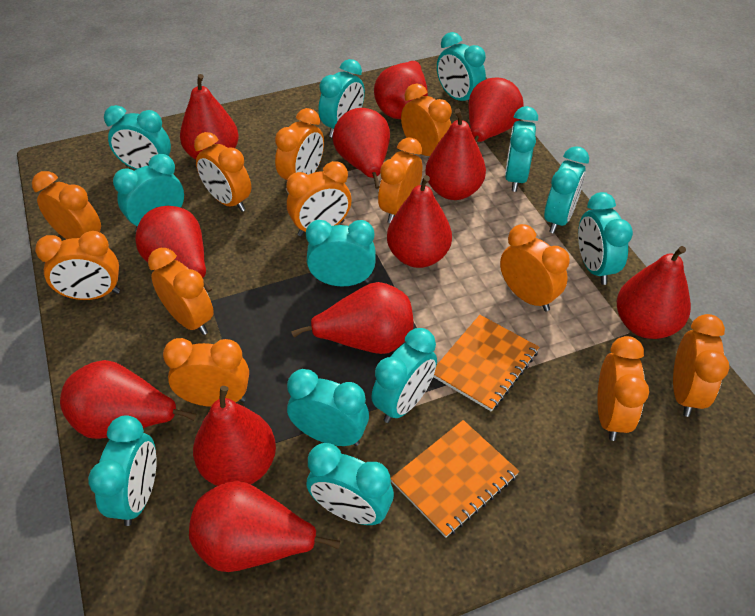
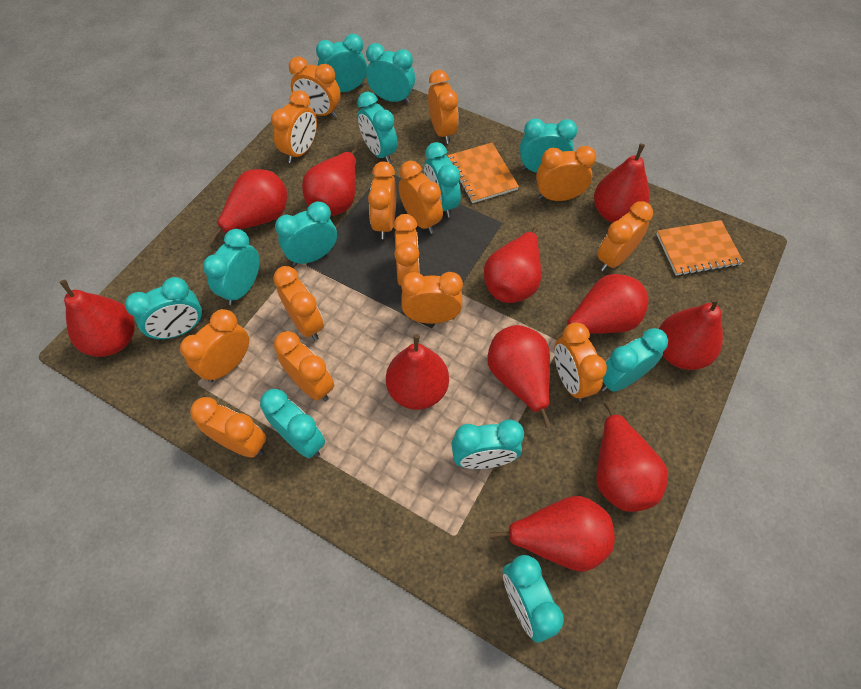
orange clock: 12 -> 14
red pear: 12 -> 11

